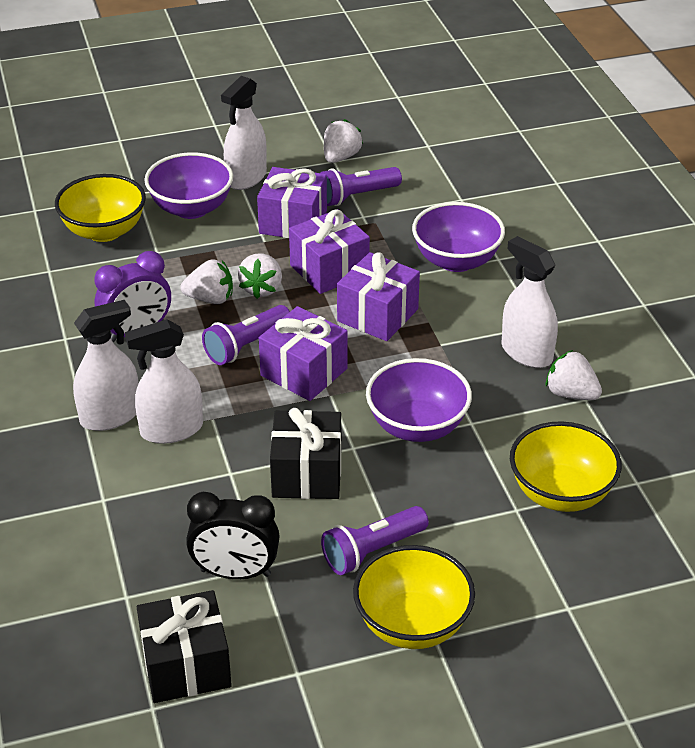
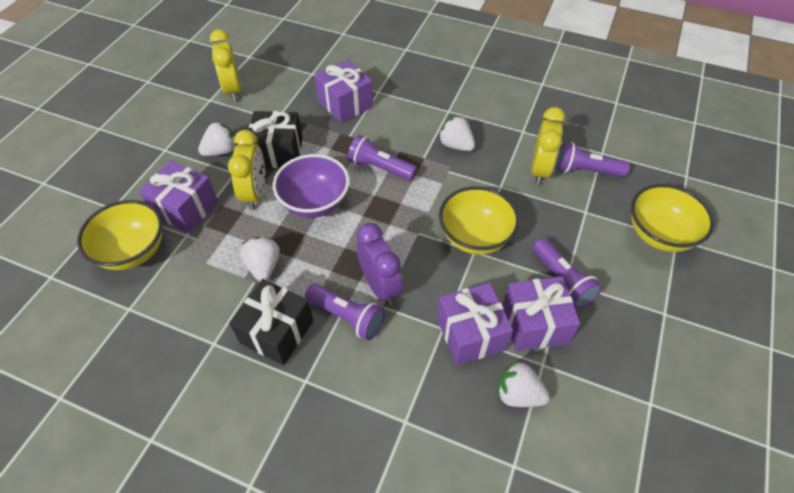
black clock: 1 -> 0
purple bowl: 3 -> 1
purple flashlight: 3 -> 4
white spray bottle: 4 -> 0
yellow clock: 0 -> 3

